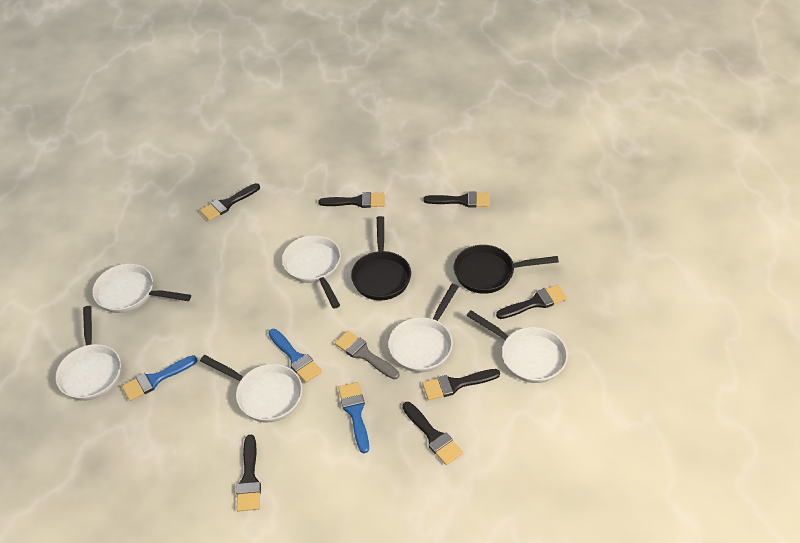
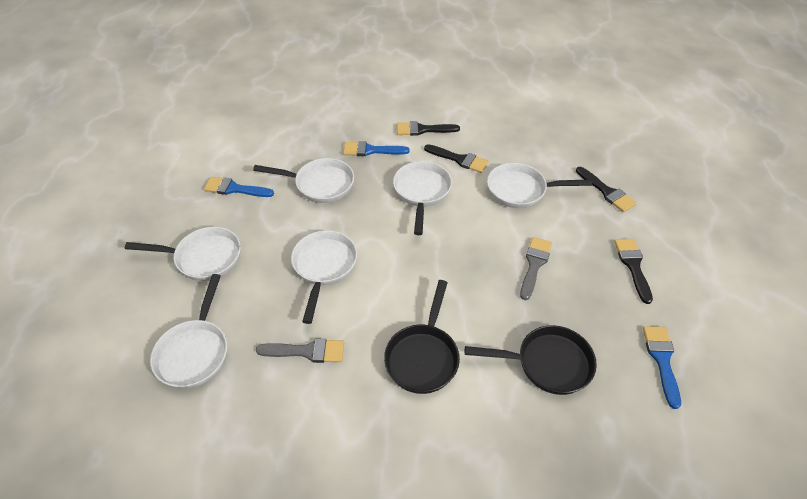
black brush: 7 -> 4
grey brush: 1 -> 2

